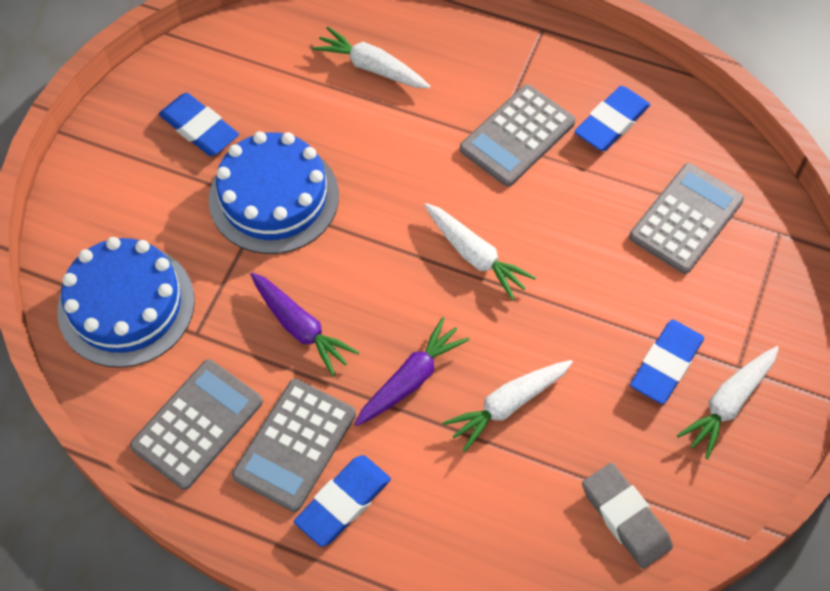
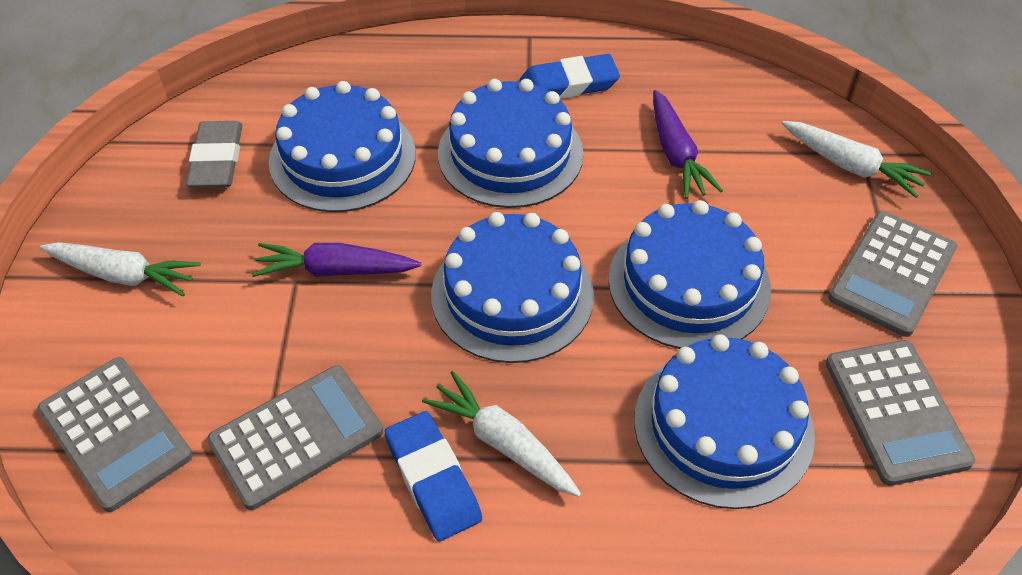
blue cake: 2 -> 5
blue eraser: 4 -> 2
white carrot: 4 -> 3

